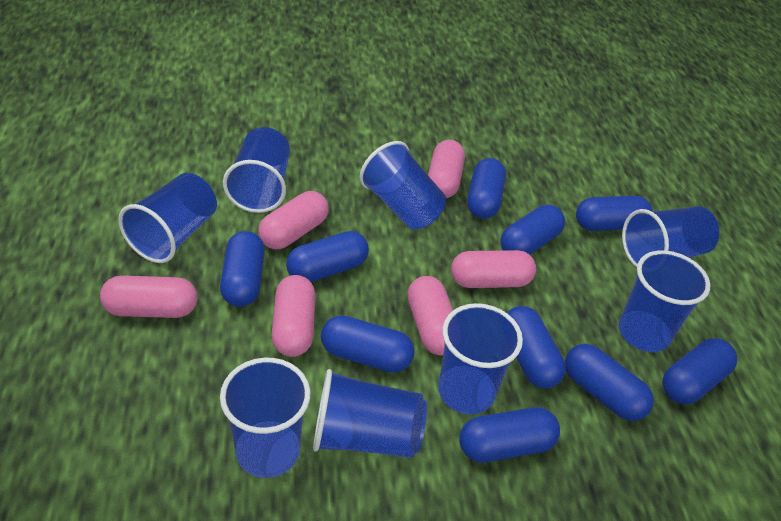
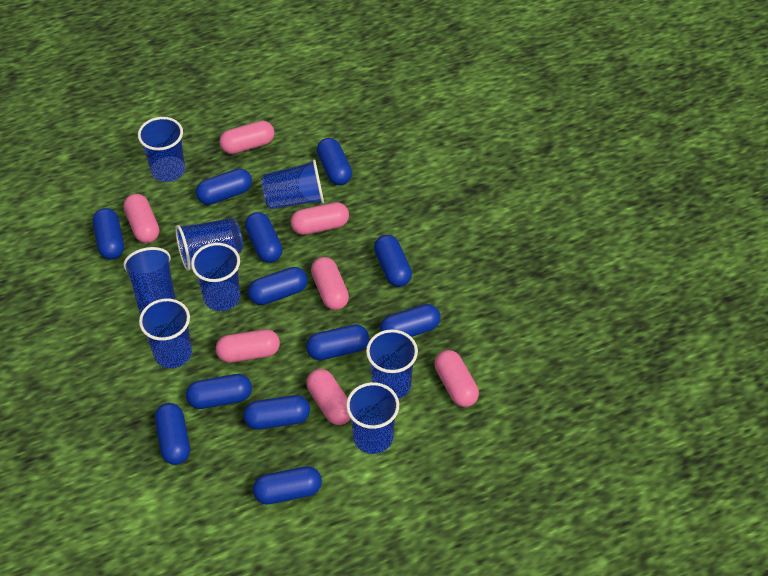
blue capsule: 10 -> 12
pink capsule: 6 -> 7

